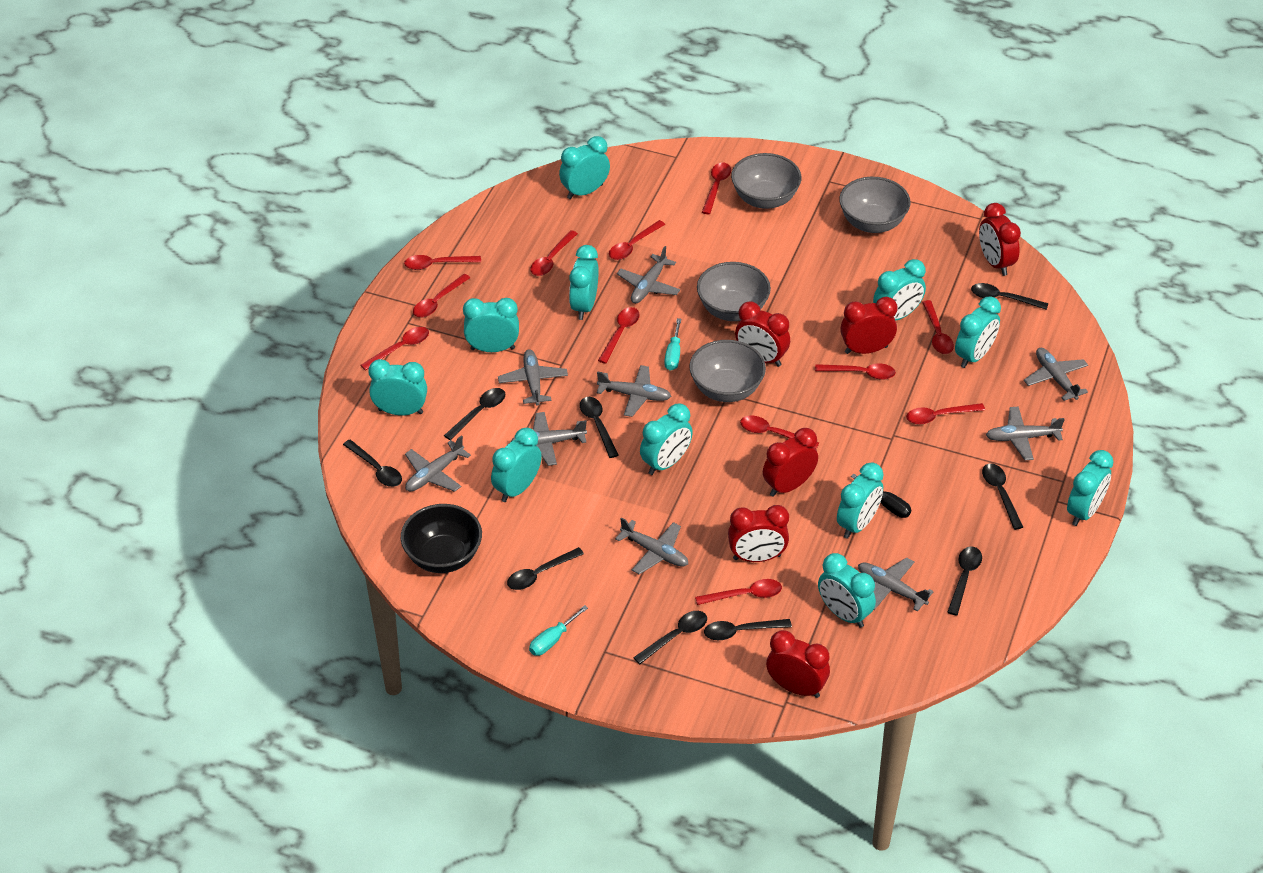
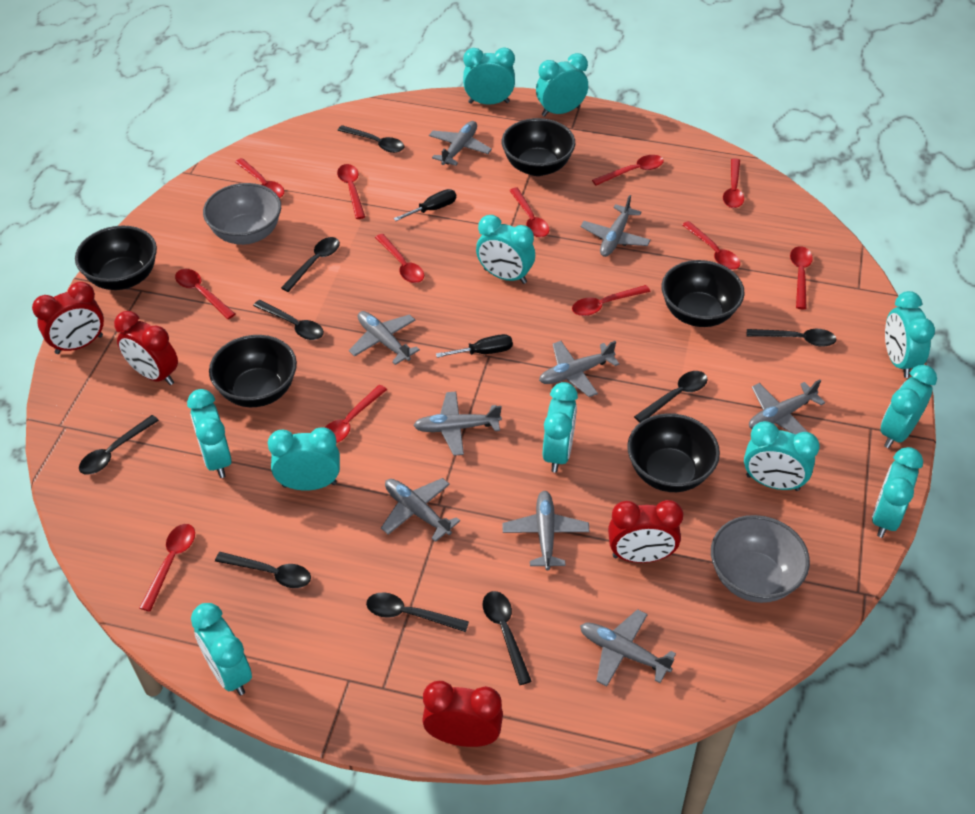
black bowl: 1 -> 5
black screwdriver: 1 -> 2
grey bowl: 4 -> 2
red clock: 6 -> 4
turquoise screwdriver: 2 -> 0

